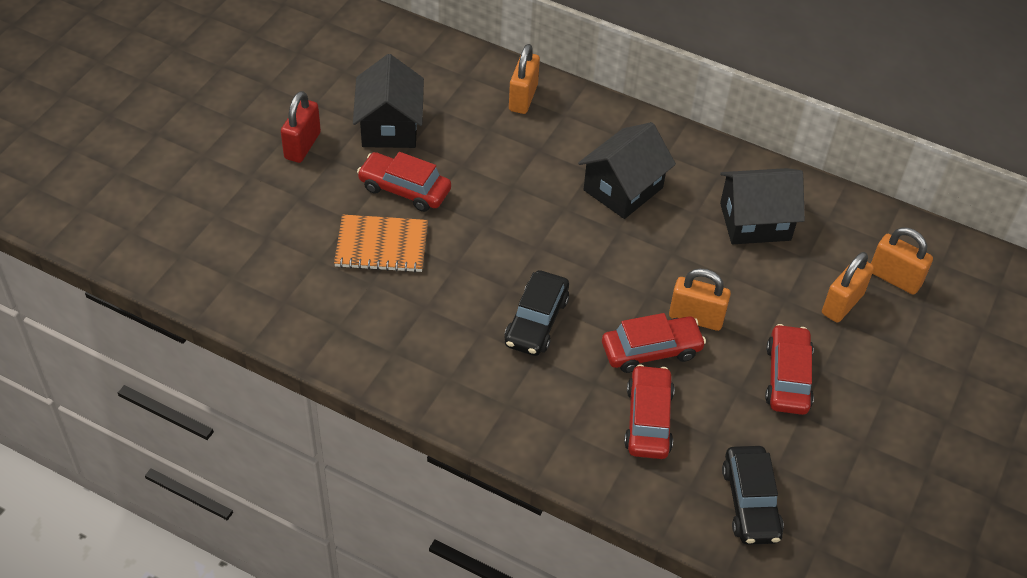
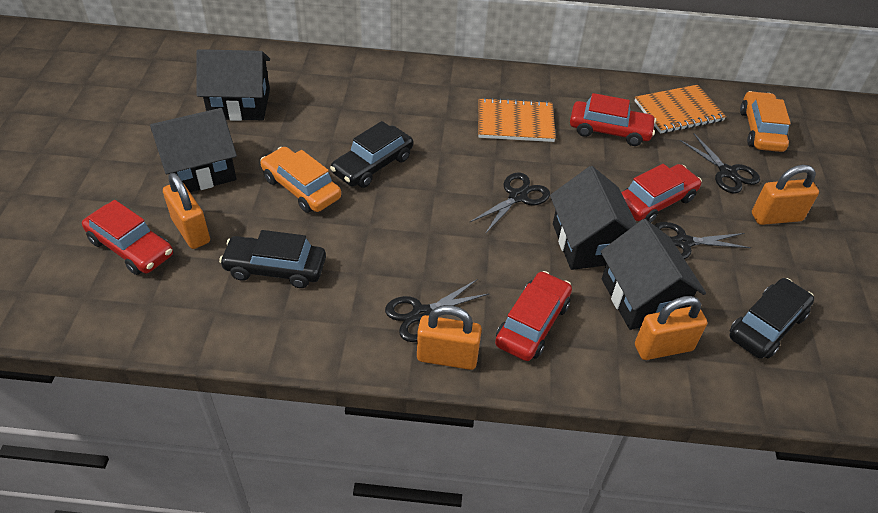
black car: 2 -> 3
black house: 3 -> 4
black scissors: 0 -> 4
orange car: 0 -> 2
orange notebook: 1 -> 2
red padlock: 1 -> 0

